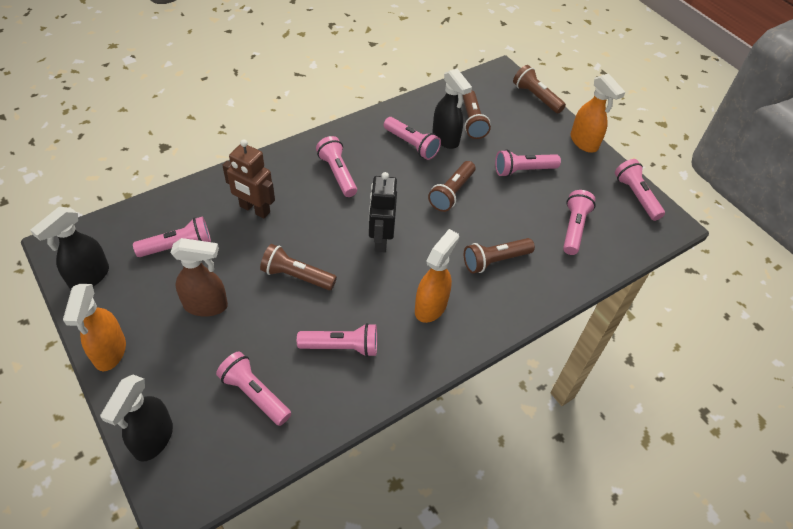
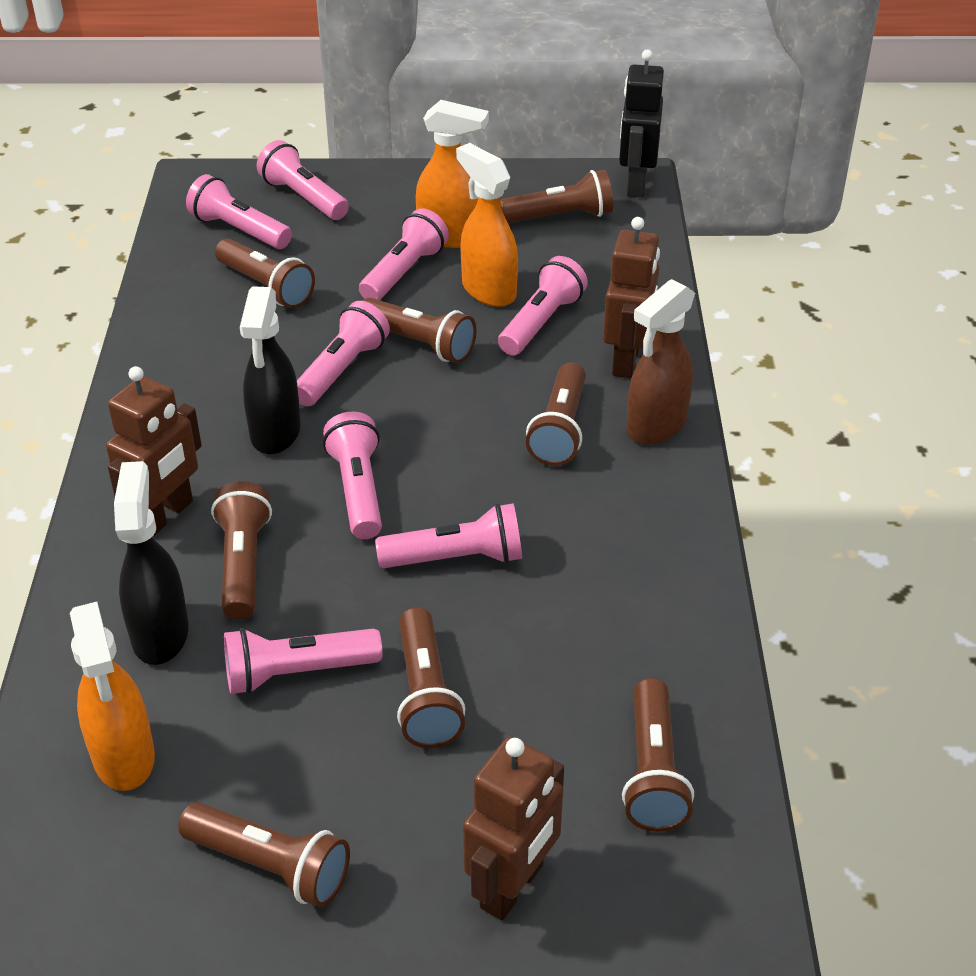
black spray bottle: 3 -> 2
brown flashlight: 5 -> 8
brown robot: 1 -> 3

